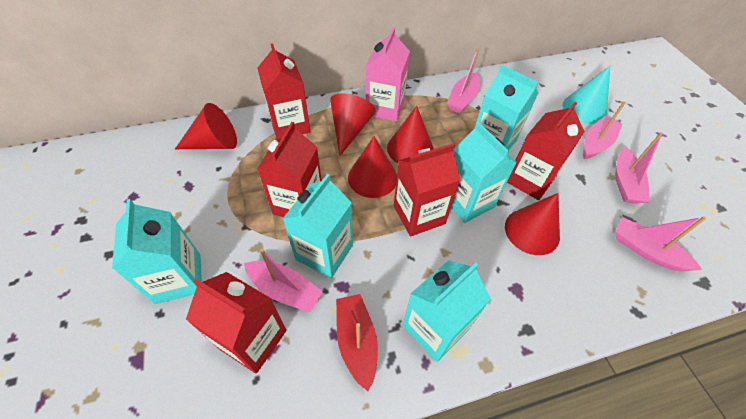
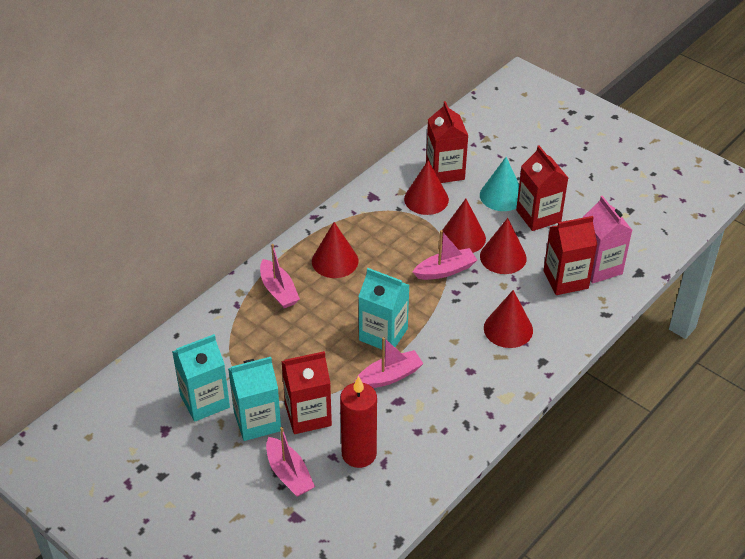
pink boat: 5 -> 4
red boat: 1 -> 0
red candle: 0 -> 1
red carton: 5 -> 4
turquoise carton: 5 -> 3

